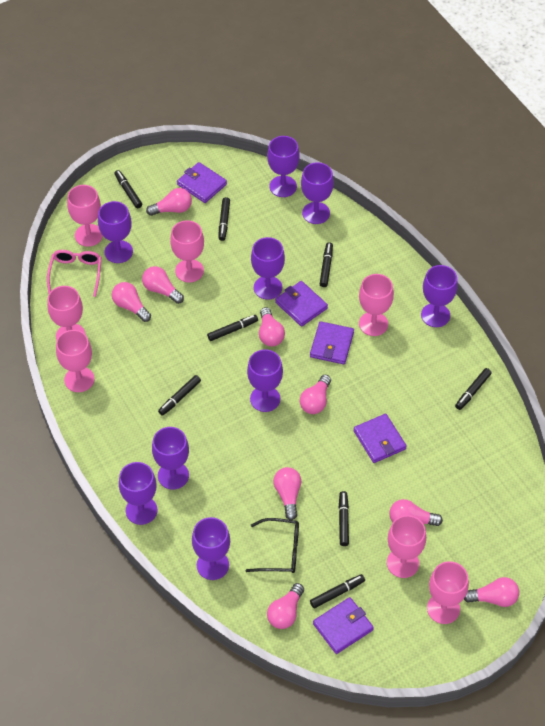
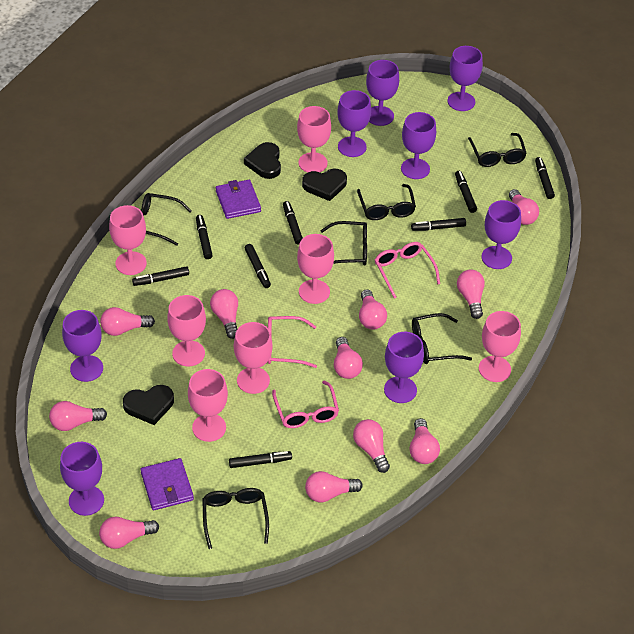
black glasses: 1 -> 6
black heart: 0 -> 3
pink glasses: 1 -> 3
pink light bulb: 9 -> 11
purple goblet: 9 -> 8
purple wallet: 5 -> 2

